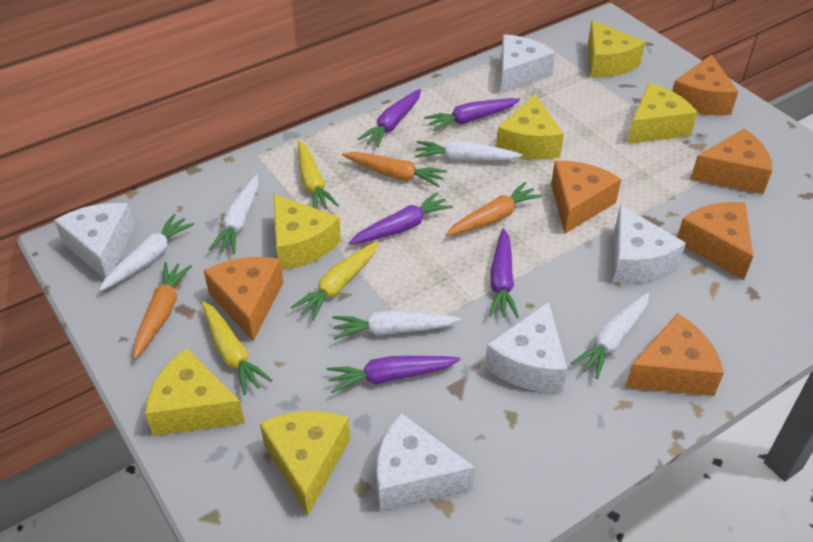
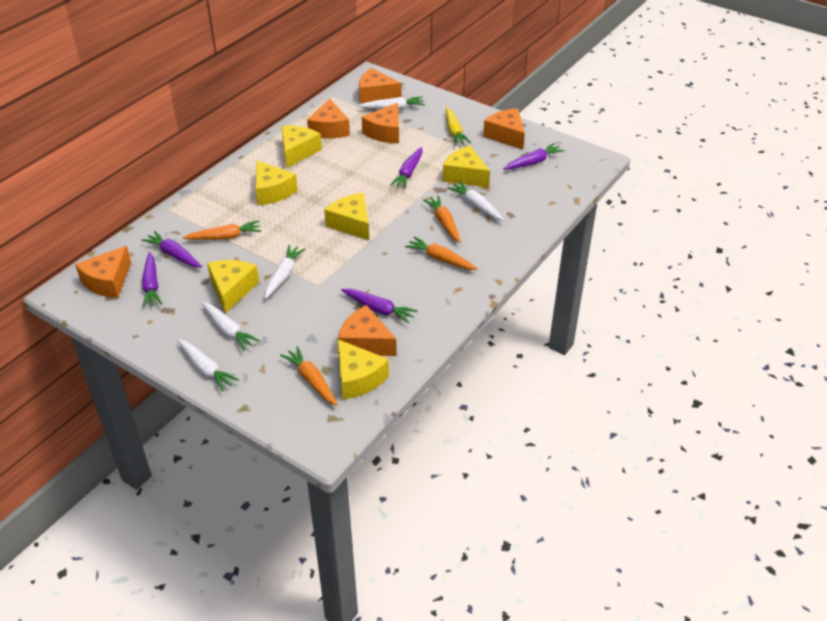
orange carrot: 3 -> 4
white cheese: 5 -> 0
yellow carrot: 3 -> 1

